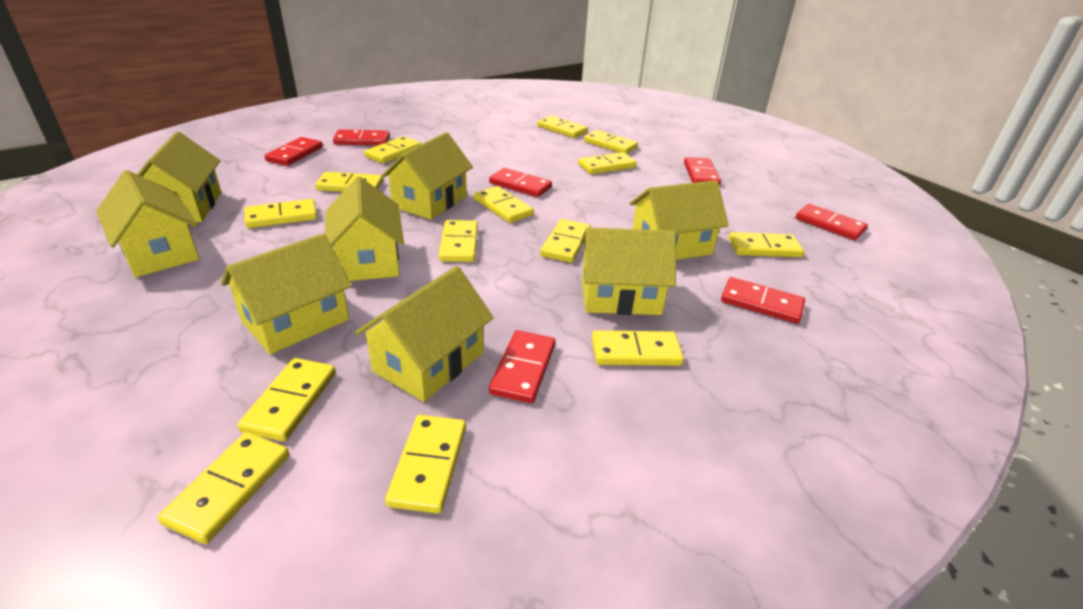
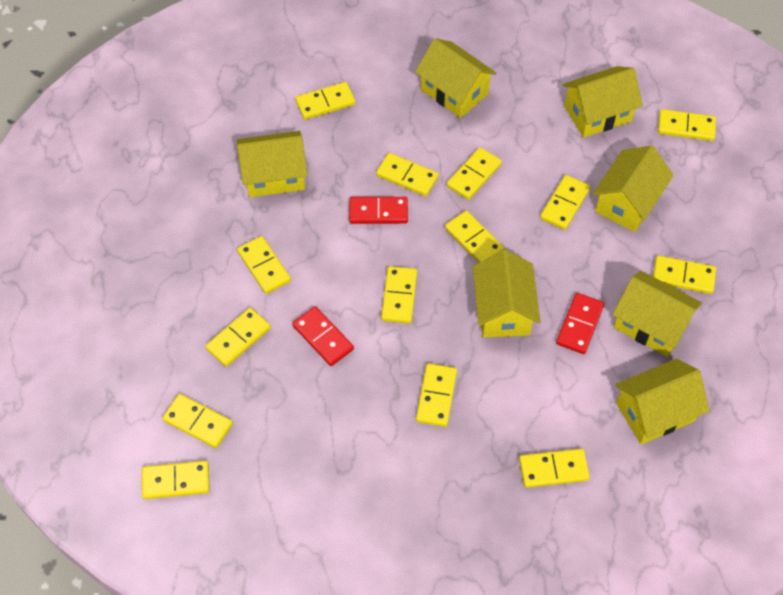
red domino: 7 -> 3
yellow house: 8 -> 7

